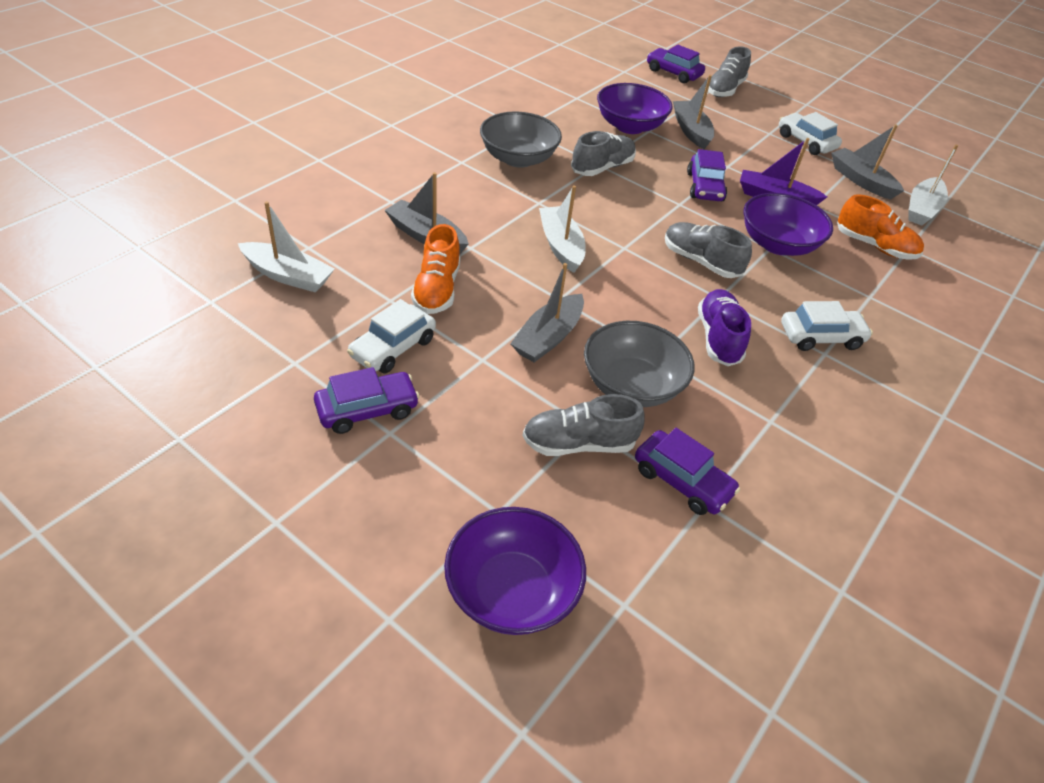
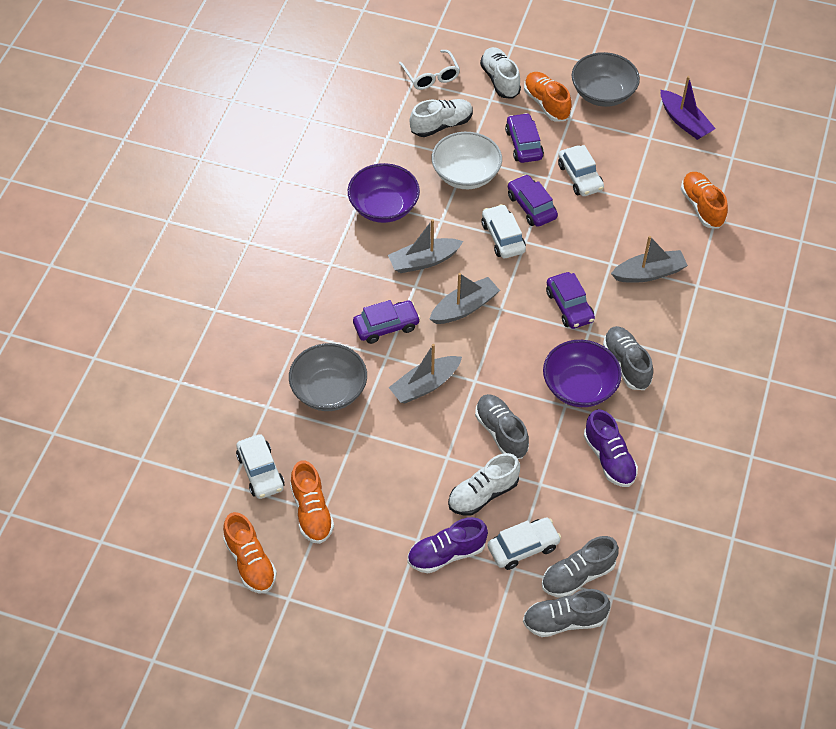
orange shoe: 2 -> 4
purple bowl: 3 -> 2
purple shoe: 1 -> 2
white boat: 3 -> 0
white bowl: 0 -> 1
white car: 3 -> 4
white glasses: 0 -> 1
white shoe: 0 -> 3

